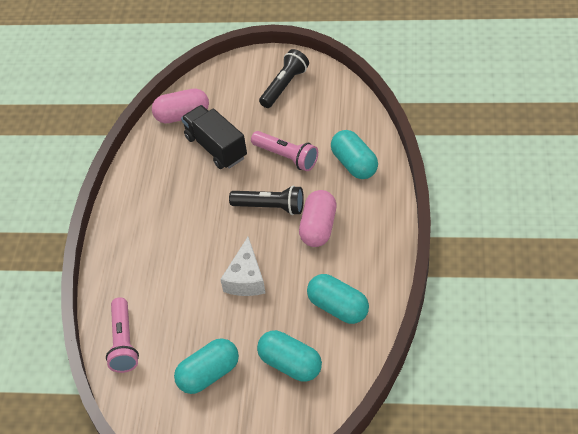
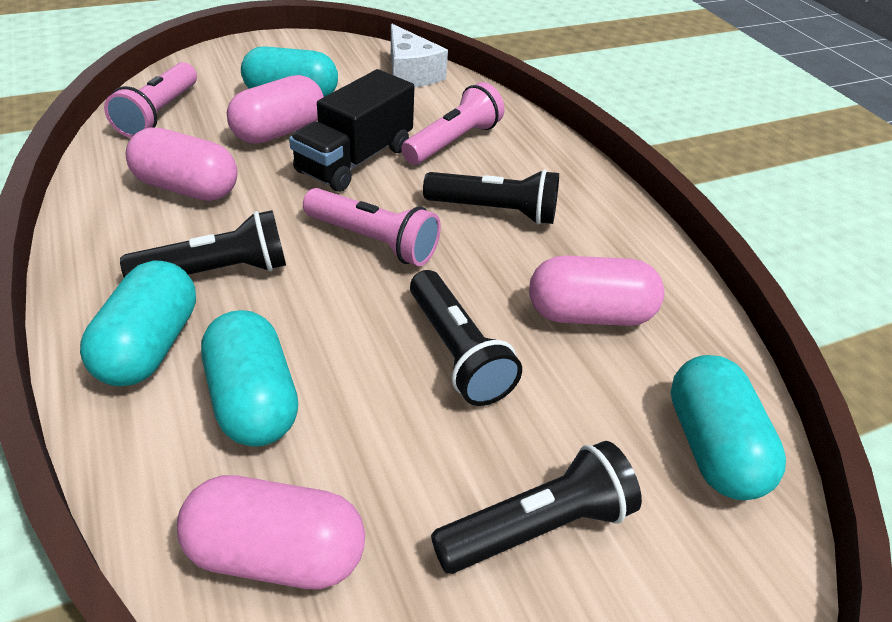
black flashlight: 2 -> 4
pink capsule: 2 -> 4
pink flashlight: 2 -> 3

